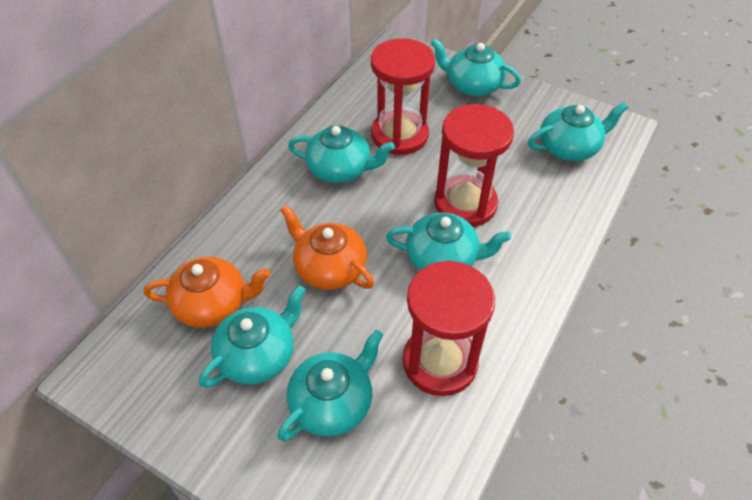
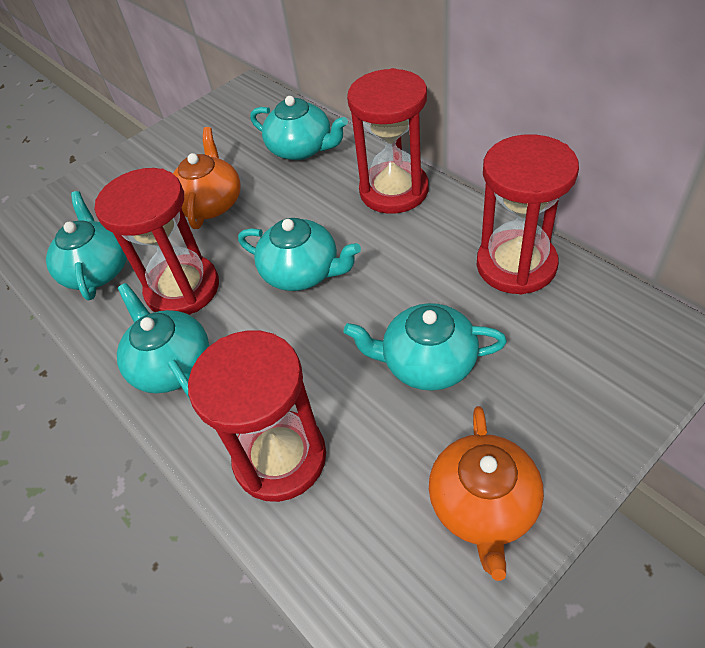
red hourglass: 3 -> 4
turquoise teapot: 6 -> 5

